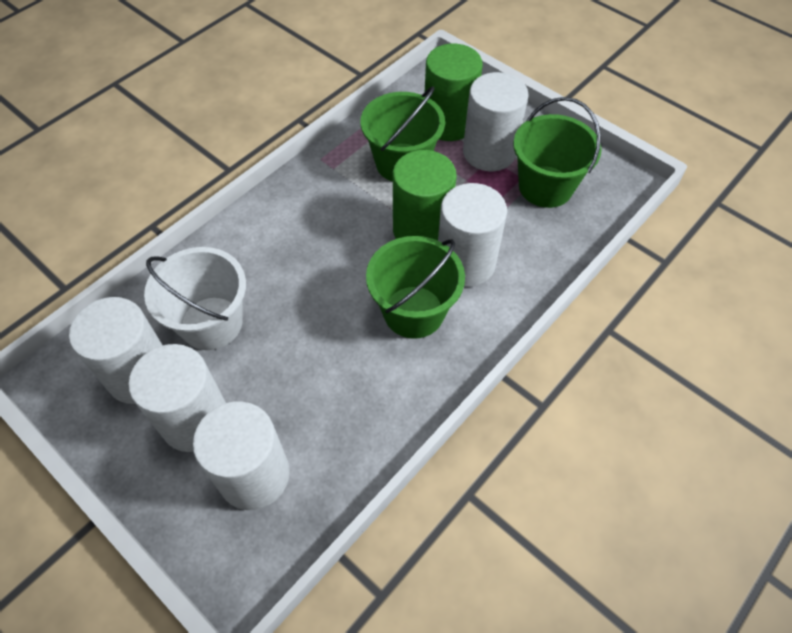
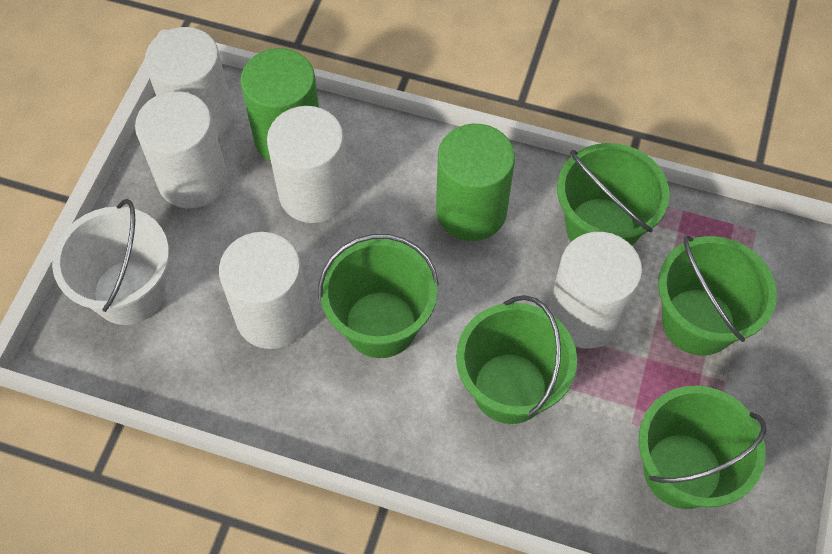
green bucket: 3 -> 5

